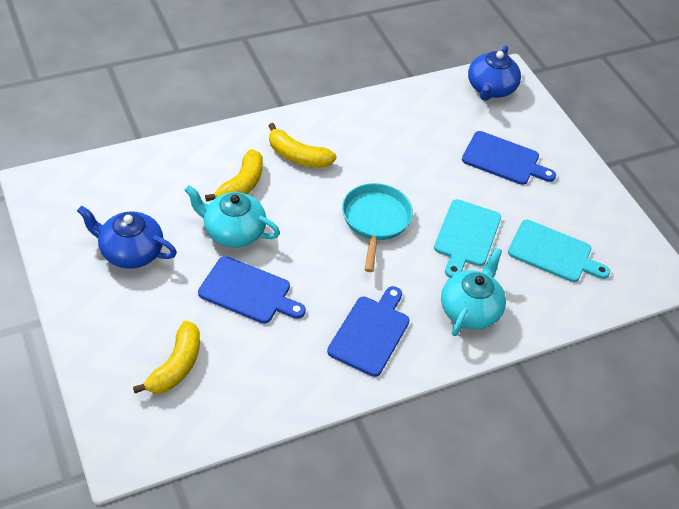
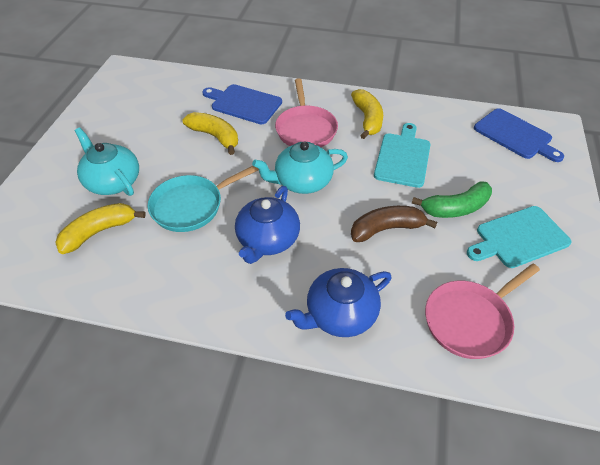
blue cutting board: 3 -> 2
brown banana: 0 -> 1
green banana: 0 -> 1
pink pan: 0 -> 2

